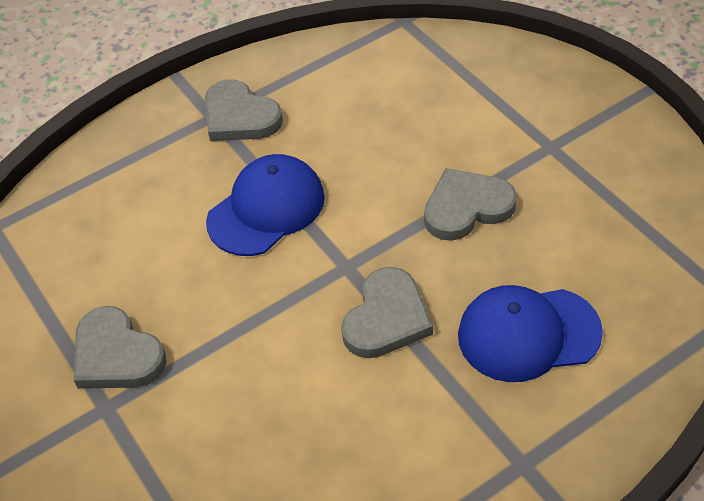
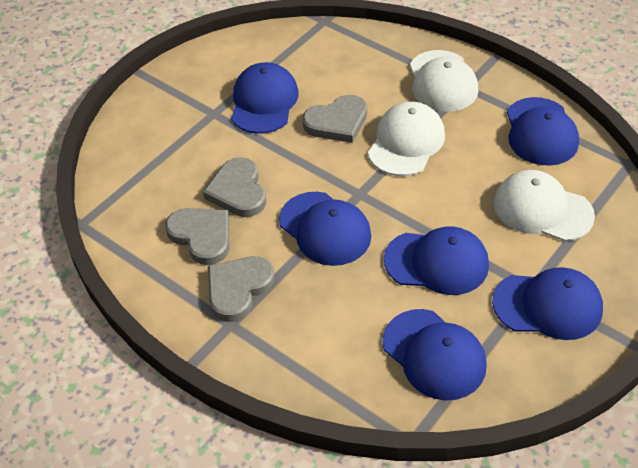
blue cap: 2 -> 6
white cap: 0 -> 3

